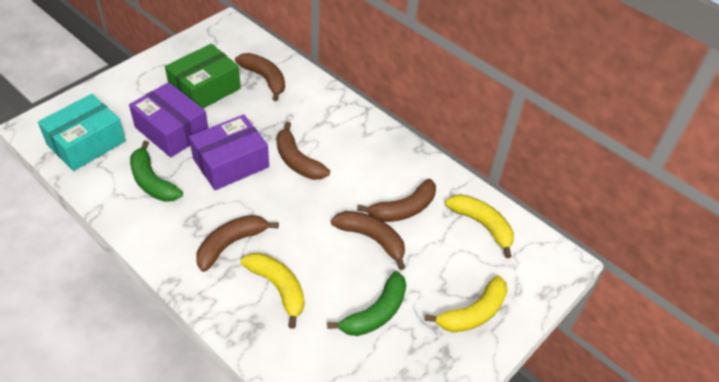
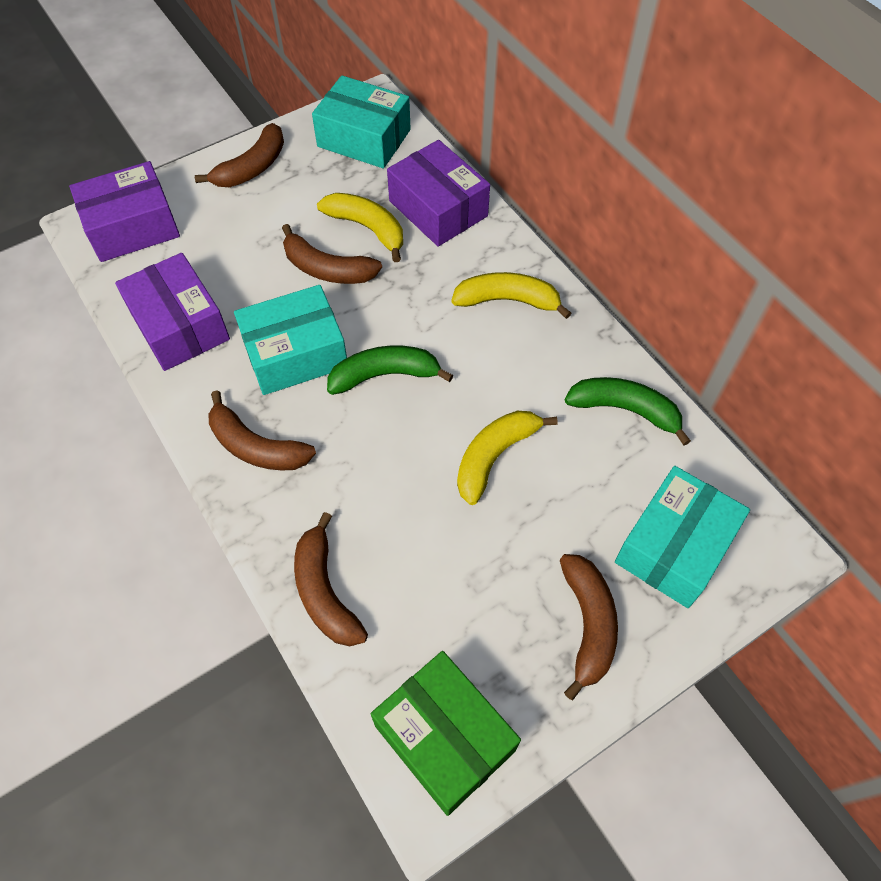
purple box: 2 -> 3
turquoise box: 1 -> 3

